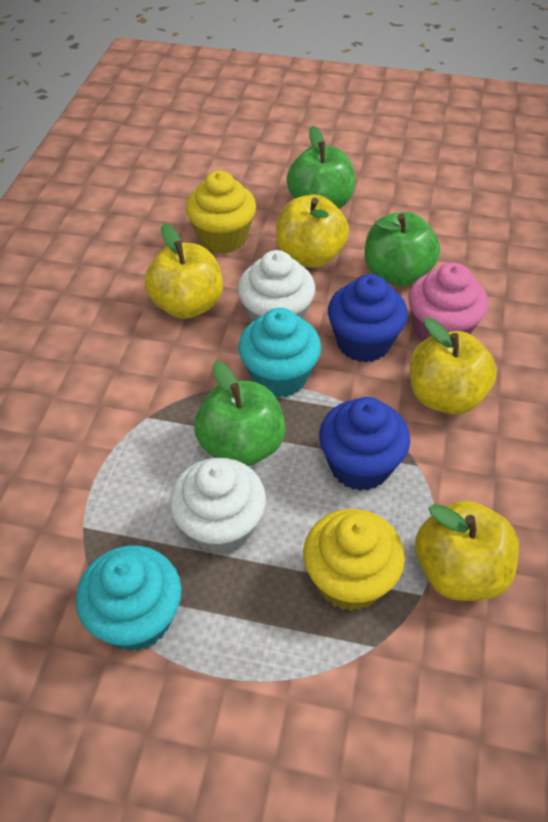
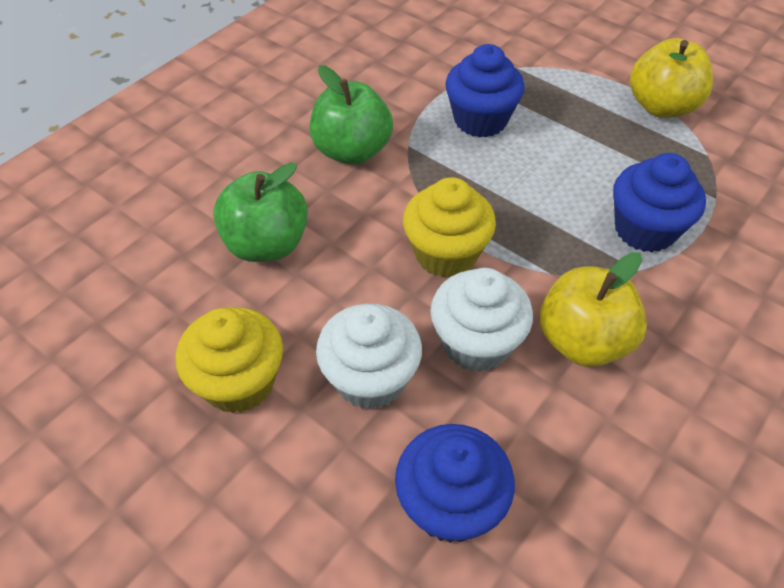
blue cupcake: 2 -> 3
green apple: 3 -> 2
pink cupcake: 1 -> 0
turquoise cupcake: 2 -> 0
yellow apple: 4 -> 2

